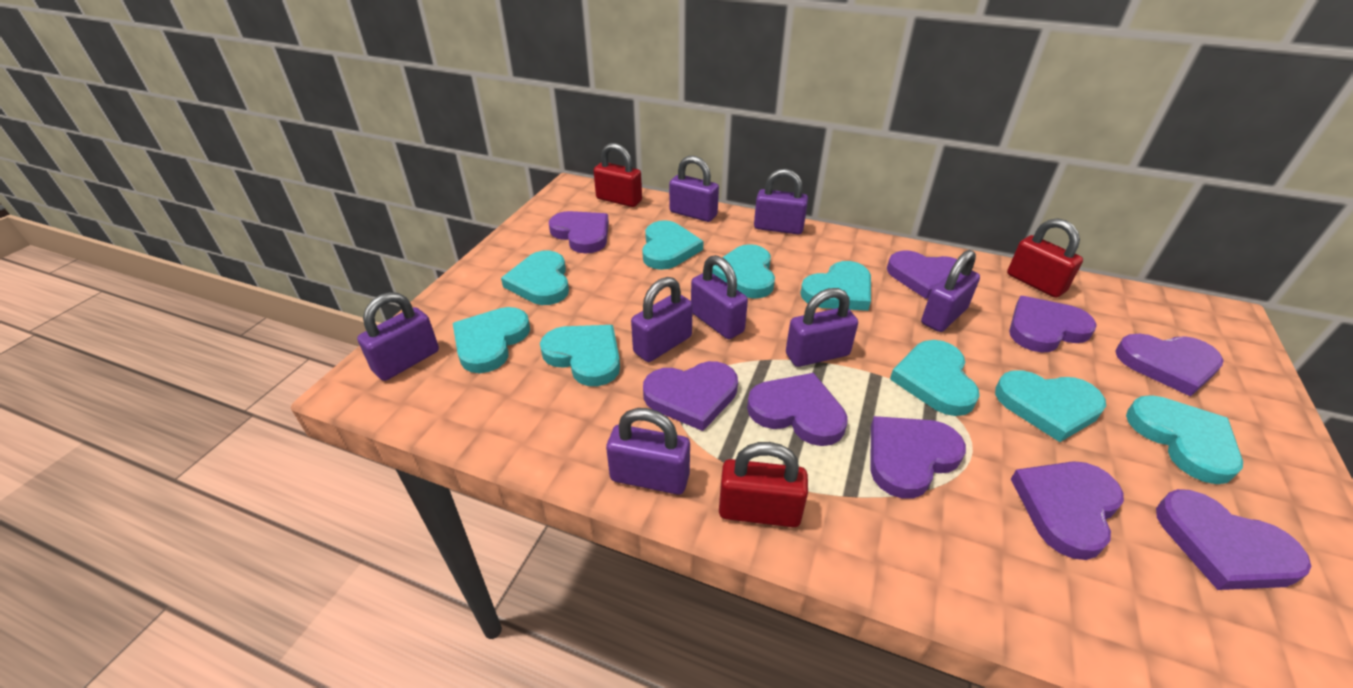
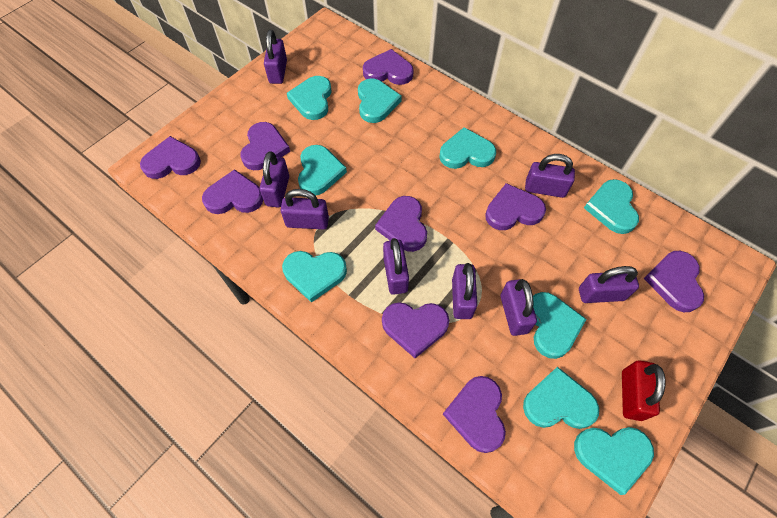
red padlock: 3 -> 1

